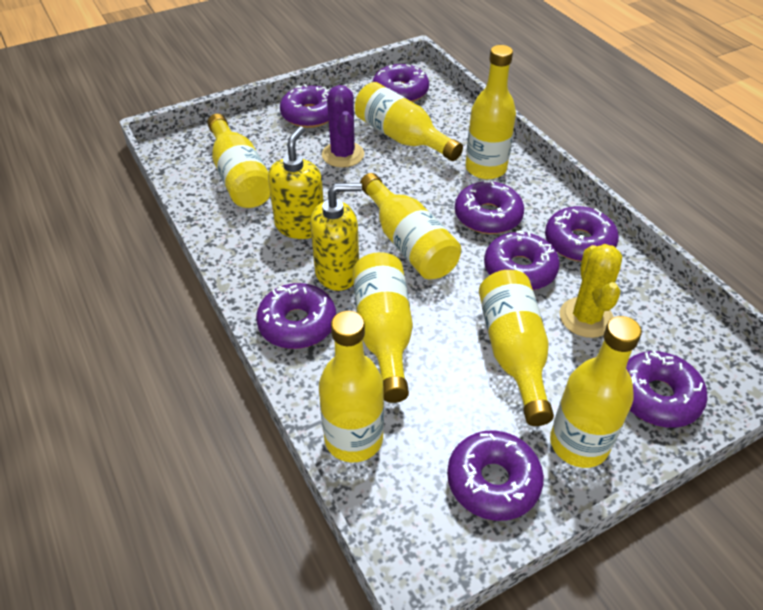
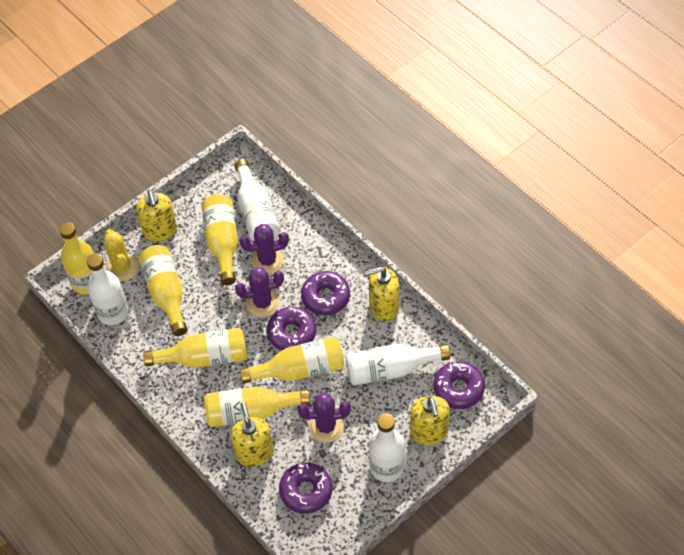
purple cactus: 1 -> 3
purple donut: 8 -> 4
white bottle: 0 -> 4
yellow bottle: 8 -> 6
yellow soap dispenser: 2 -> 4

